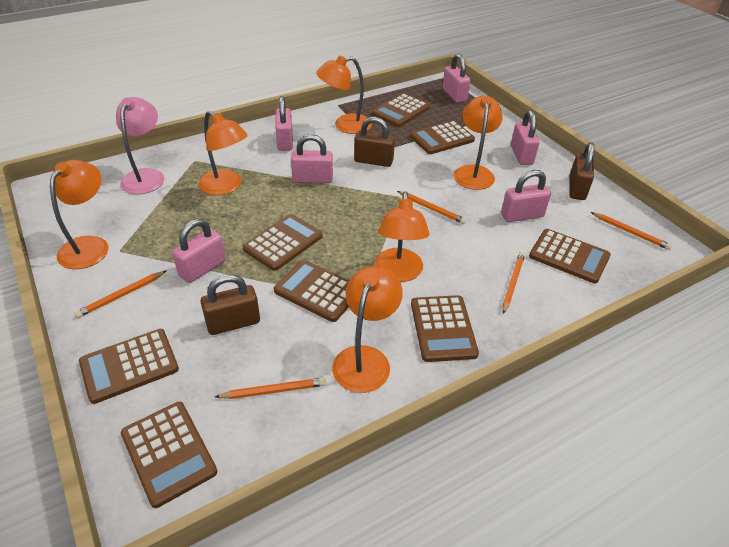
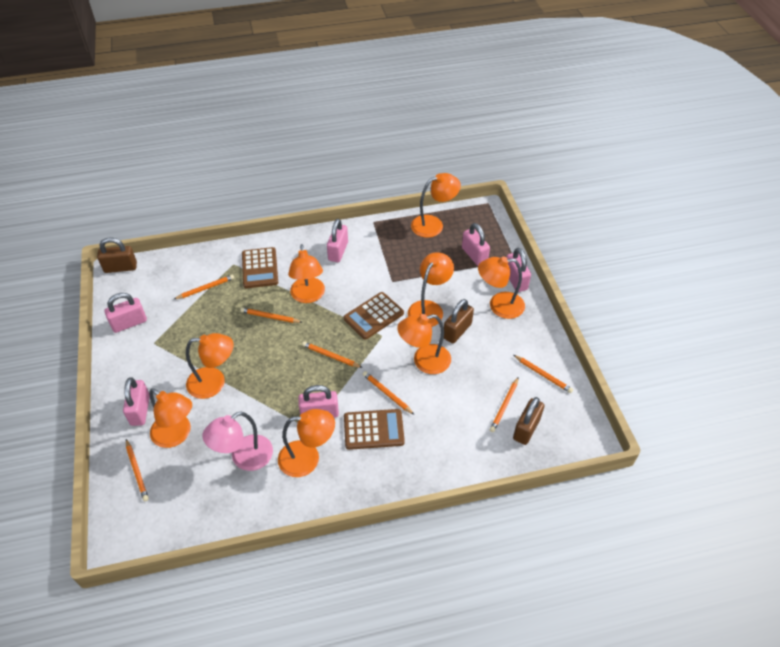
brown calculator: 8 -> 3
orange lamp: 6 -> 8
orange pencil: 5 -> 7

